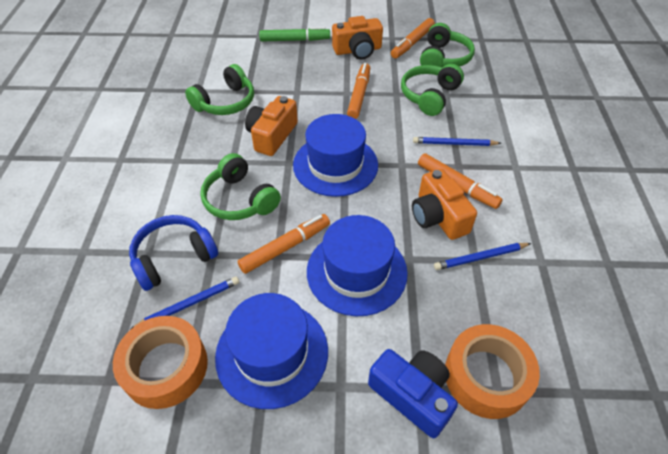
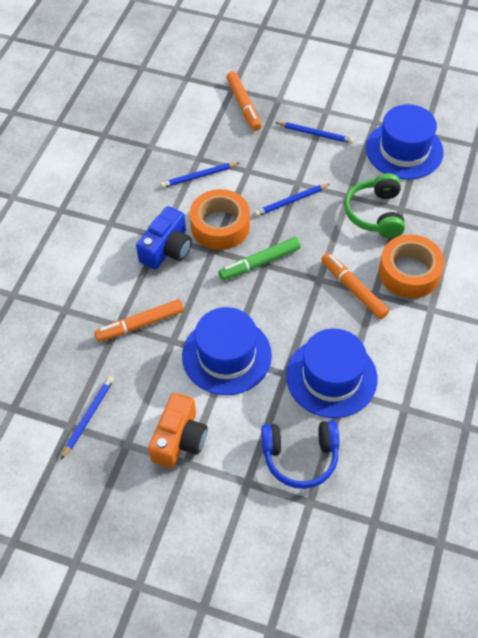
blue pencil: 3 -> 4
green headphones: 4 -> 1
orange camera: 3 -> 1
orange marker: 4 -> 3

